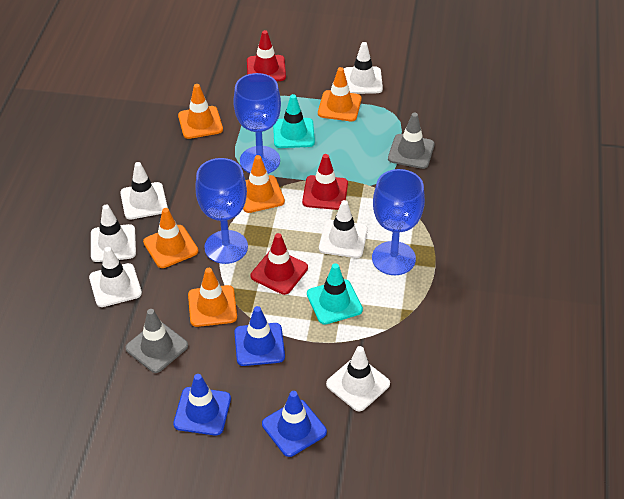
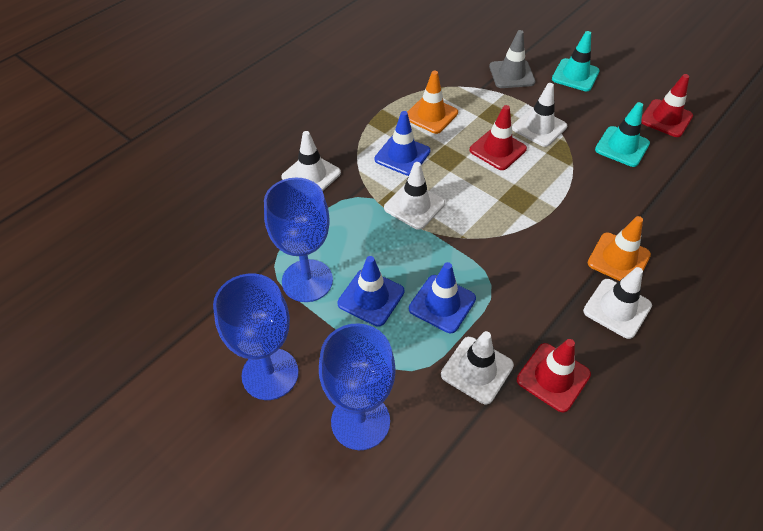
grey traffic cone: 2 -> 1
orange traffic cone: 5 -> 2
white traffic cone: 6 -> 5

